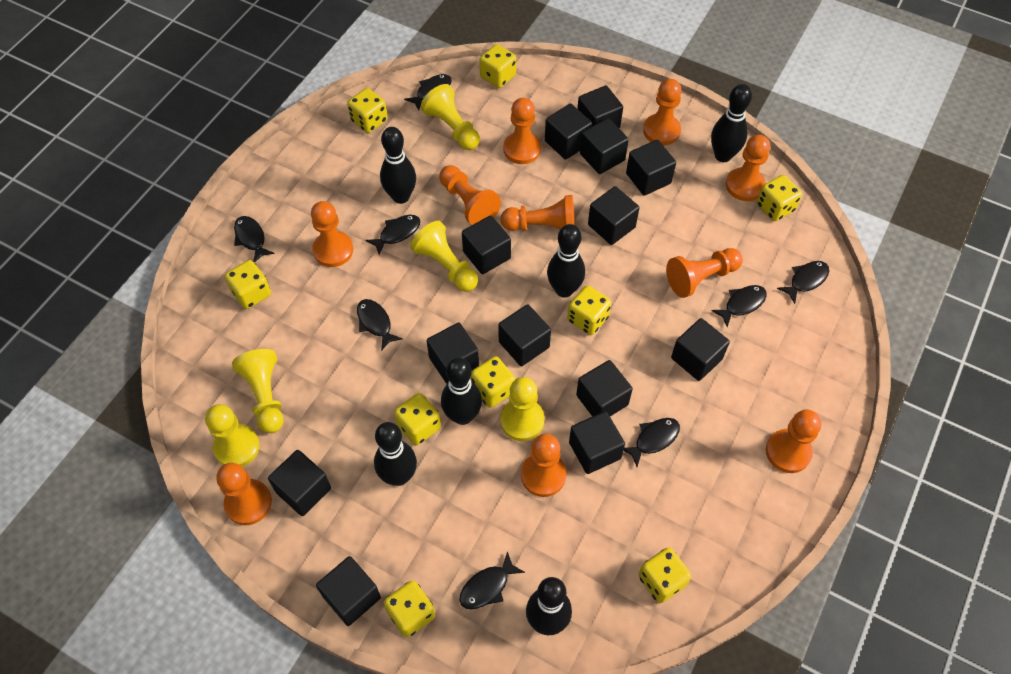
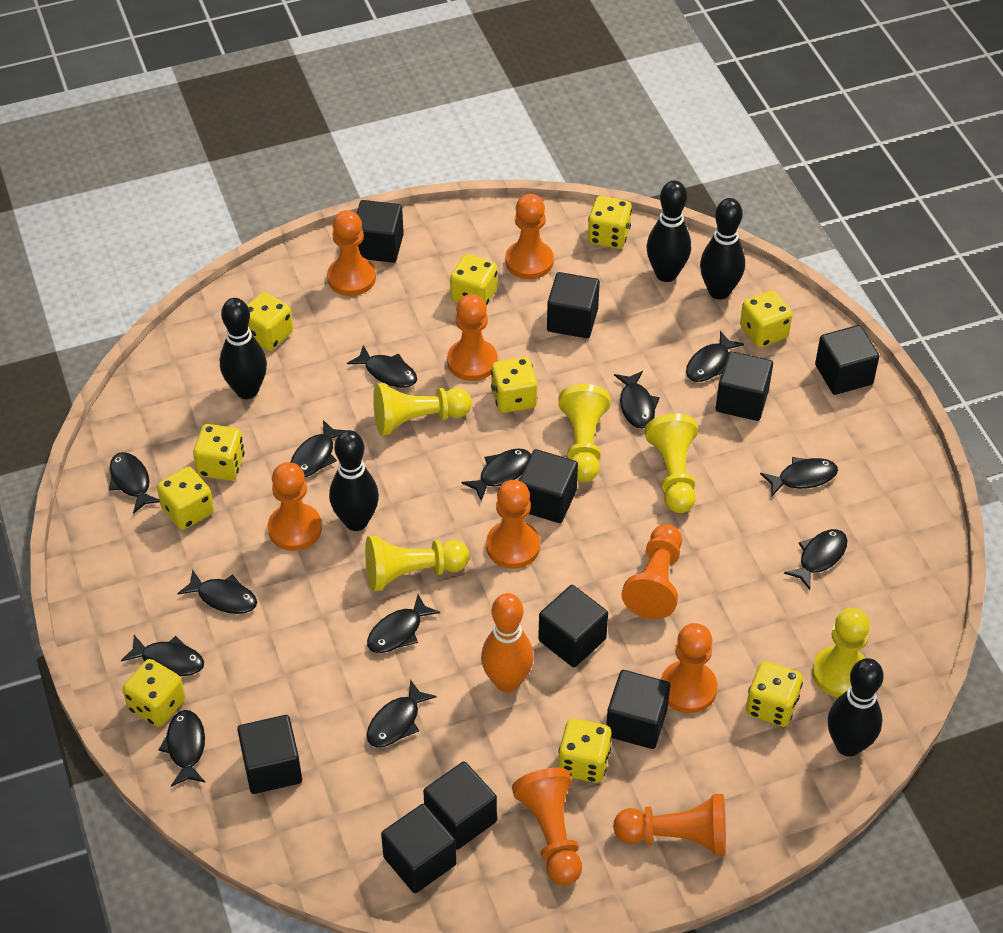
black bowling pin: 6 -> 5
black cube: 13 -> 10
black fish: 8 -> 13
orange bowling pin: 0 -> 1
orange pawn: 10 -> 9
yellow dice: 9 -> 10

